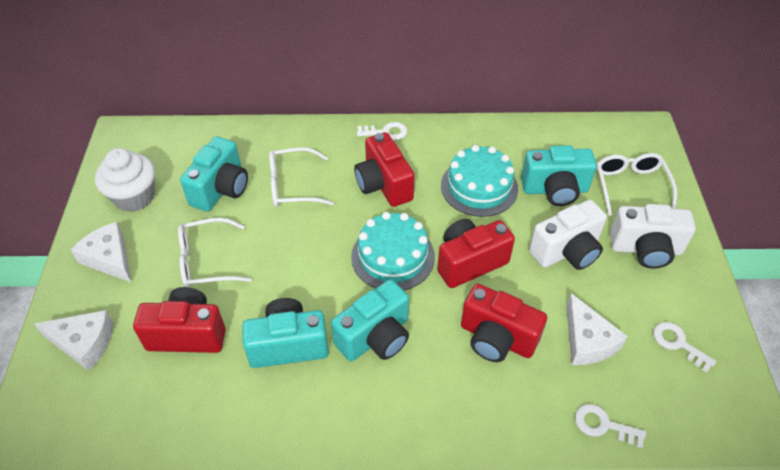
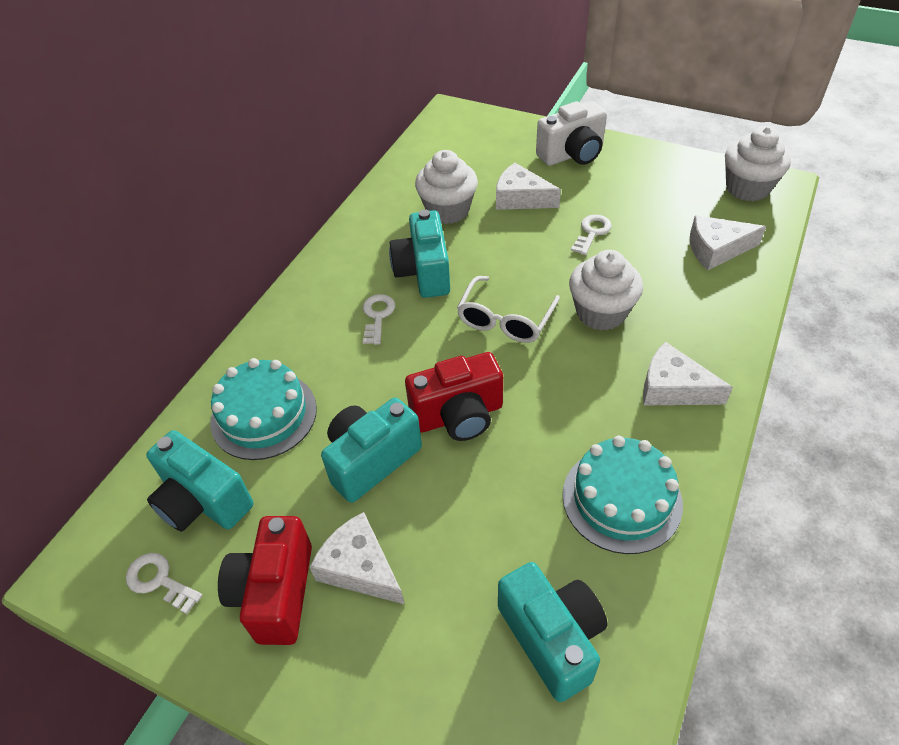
red camera: 4 -> 2
white camera: 2 -> 1
white cheese: 3 -> 4
white cupcake: 1 -> 3
white glasses: 3 -> 1

